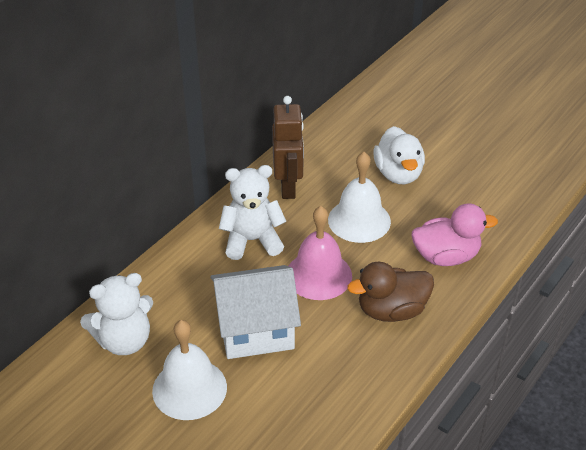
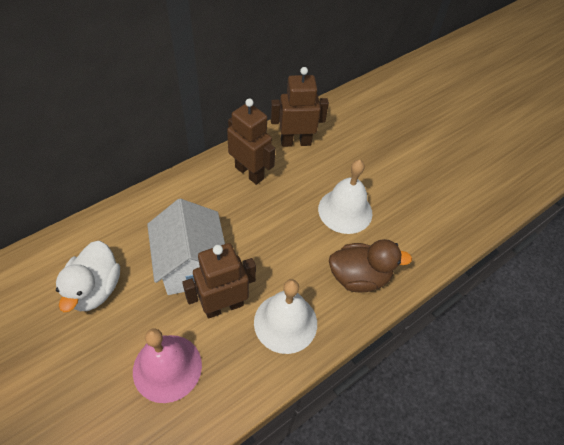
brown robot: 1 -> 3
pink duck: 1 -> 0
white teddy bear: 2 -> 0

